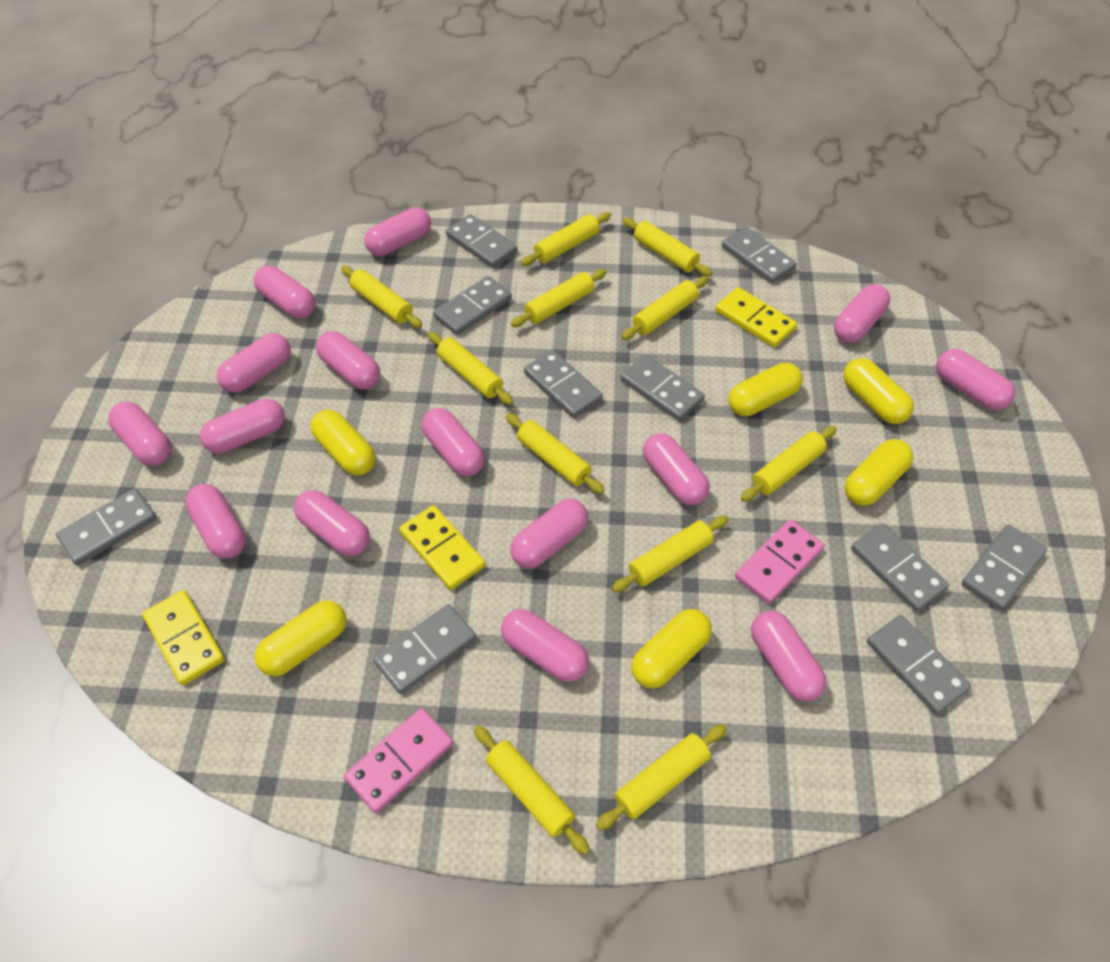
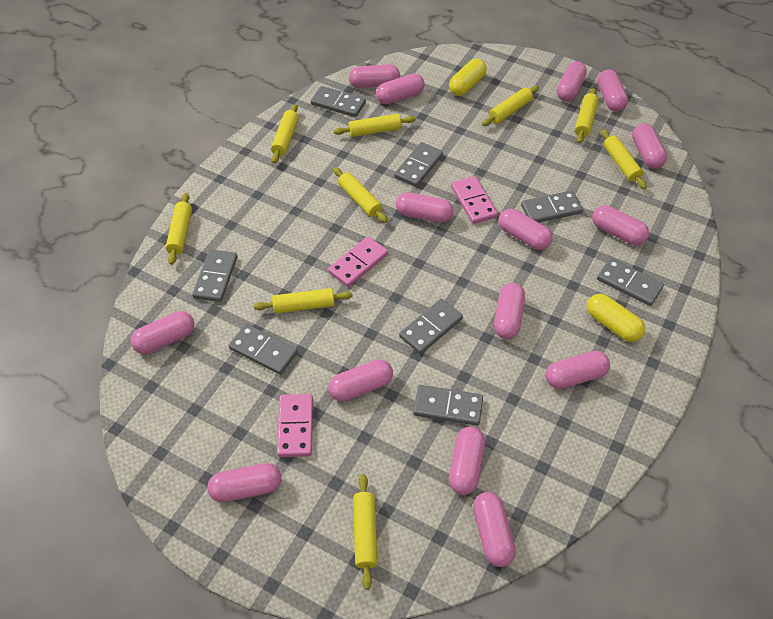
grey domino: 10 -> 8
pink domino: 2 -> 3
yellow capsule: 6 -> 2
yellow domino: 3 -> 0
yellow rolling pin: 11 -> 9

